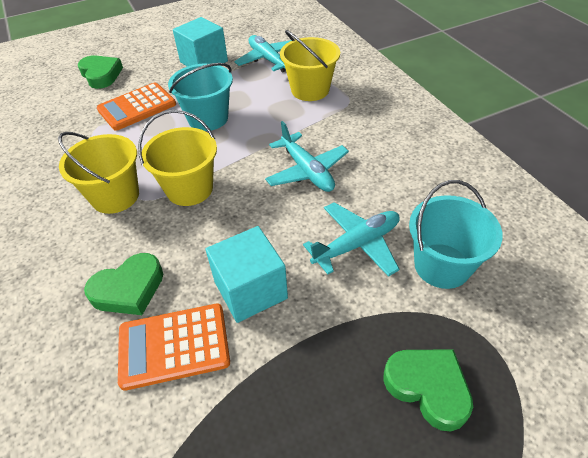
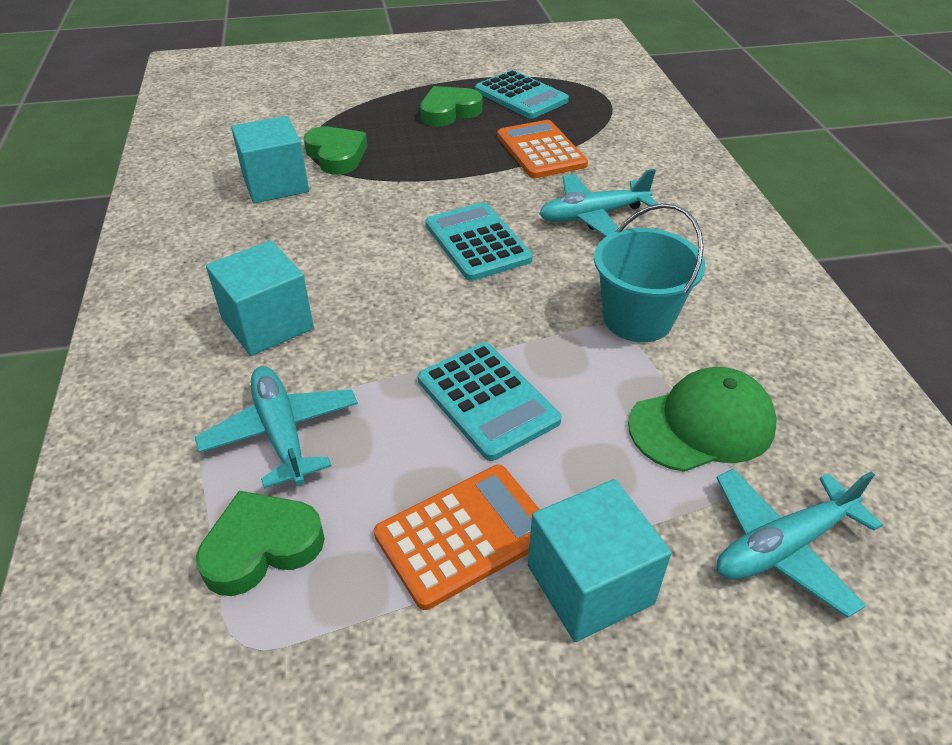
green cap: 0 -> 1
turquoise bucket: 2 -> 1
turquoise calculator: 0 -> 3
turquoise cube: 2 -> 3
yellow bucket: 3 -> 0

